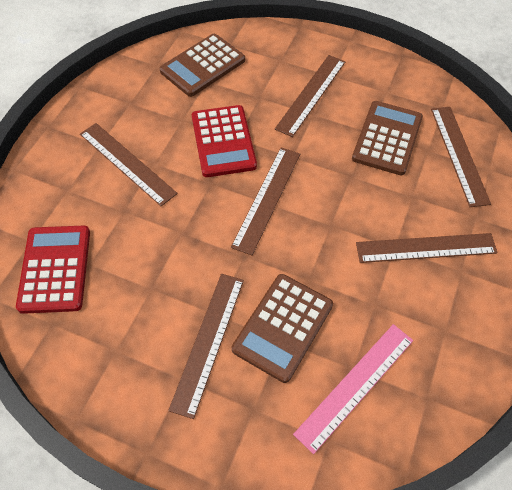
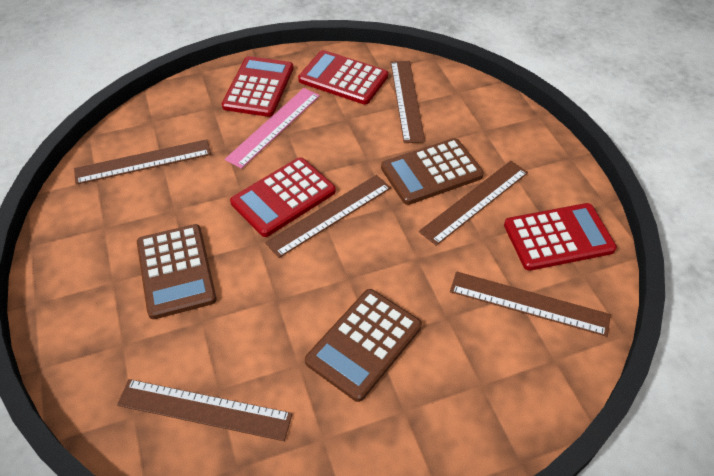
red calculator: 2 -> 4

